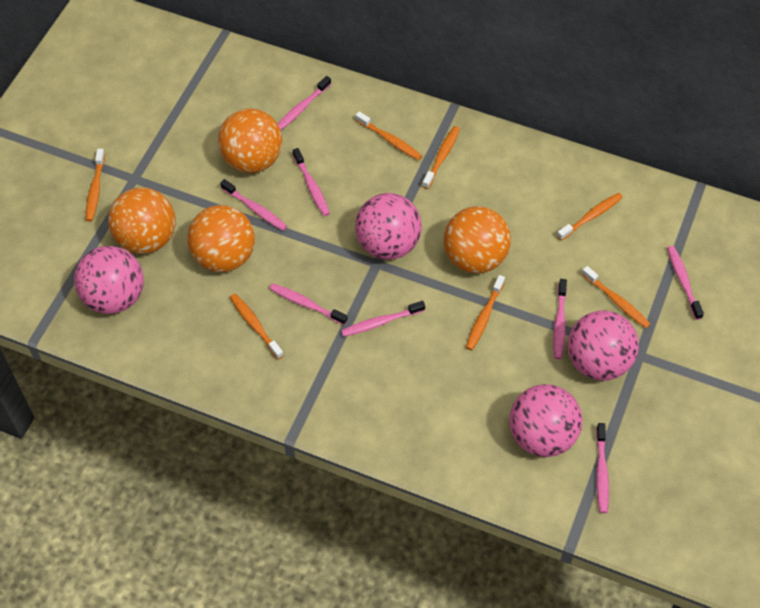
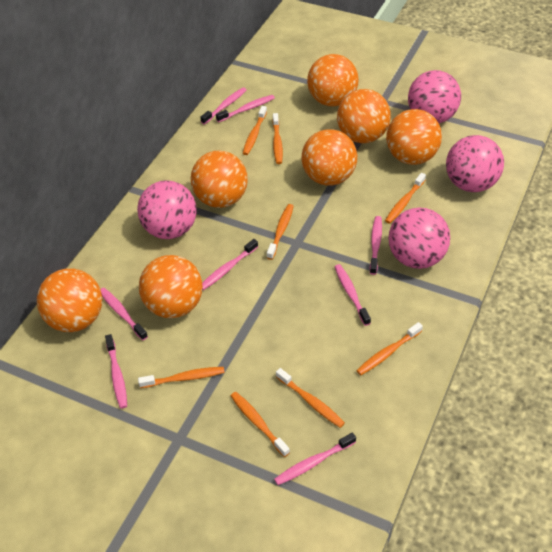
orange ball: 4 -> 7
orange toothbrush: 7 -> 8

